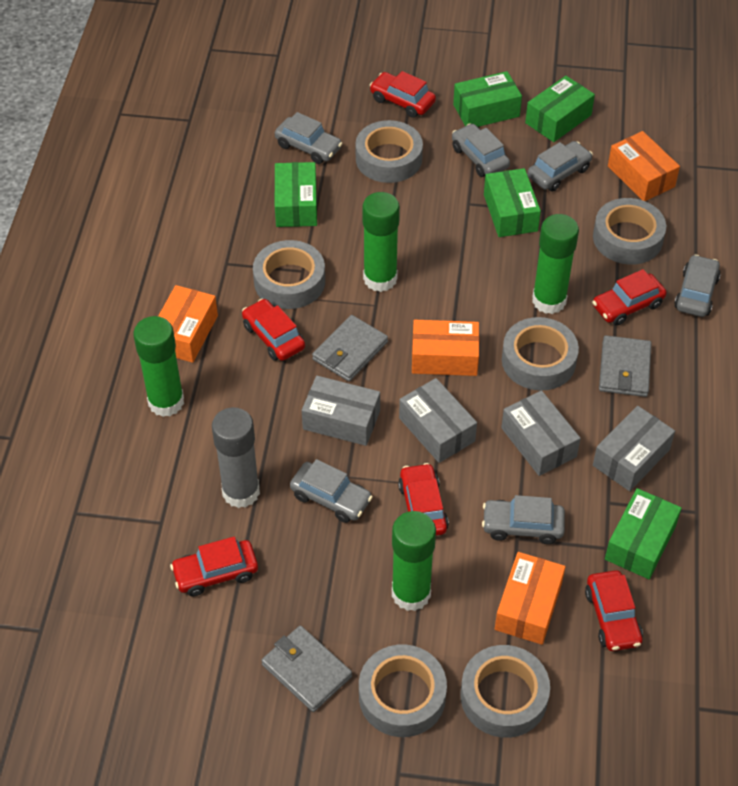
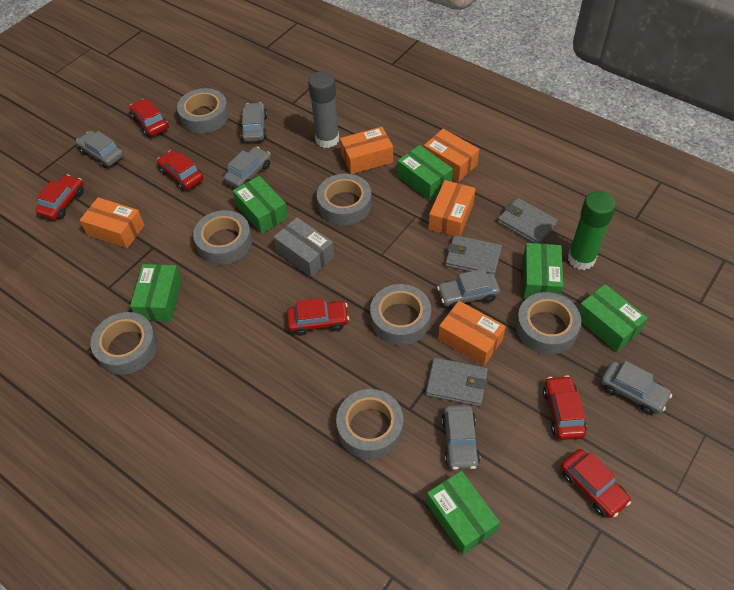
green box: 5 -> 6
green glue stick: 4 -> 1
grey box: 4 -> 1
grey tape: 6 -> 7
orange box: 4 -> 5

